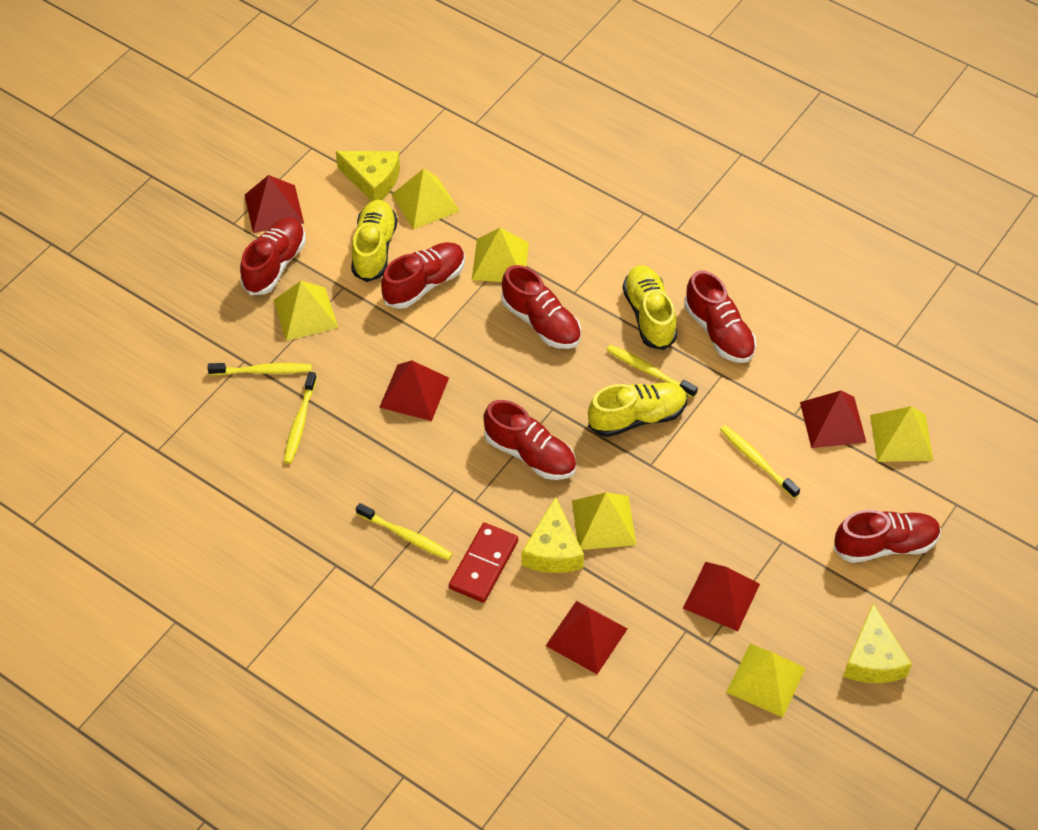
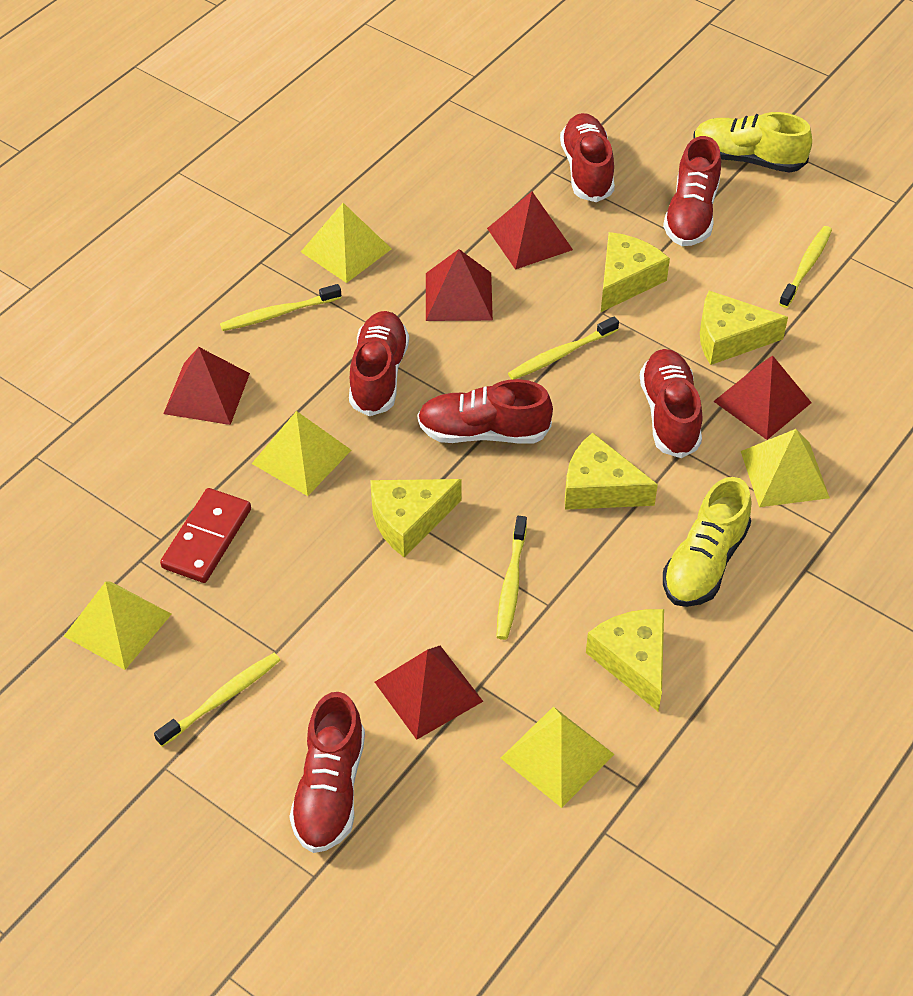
yellow cheese: 3 -> 5
yellow pyramid: 6 -> 5
yellow shoe: 3 -> 2

